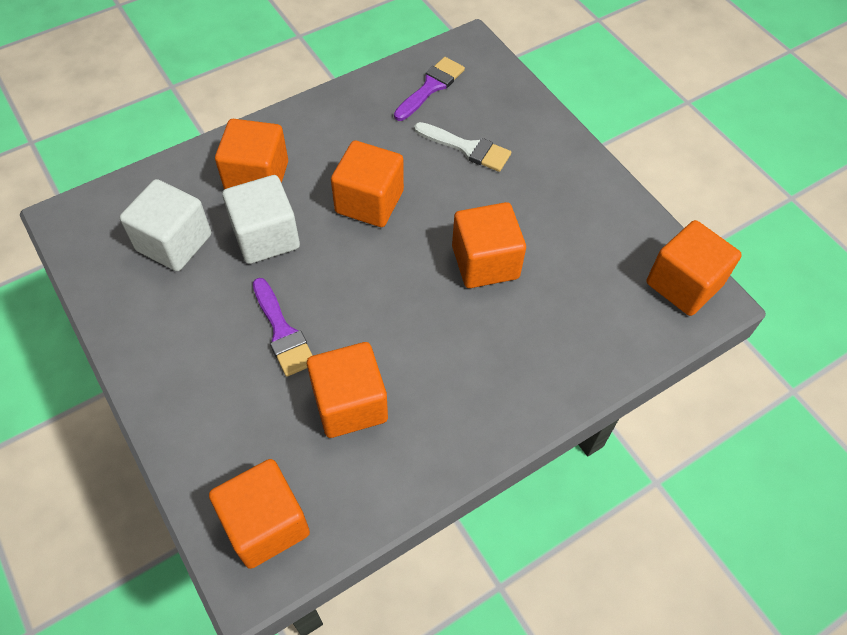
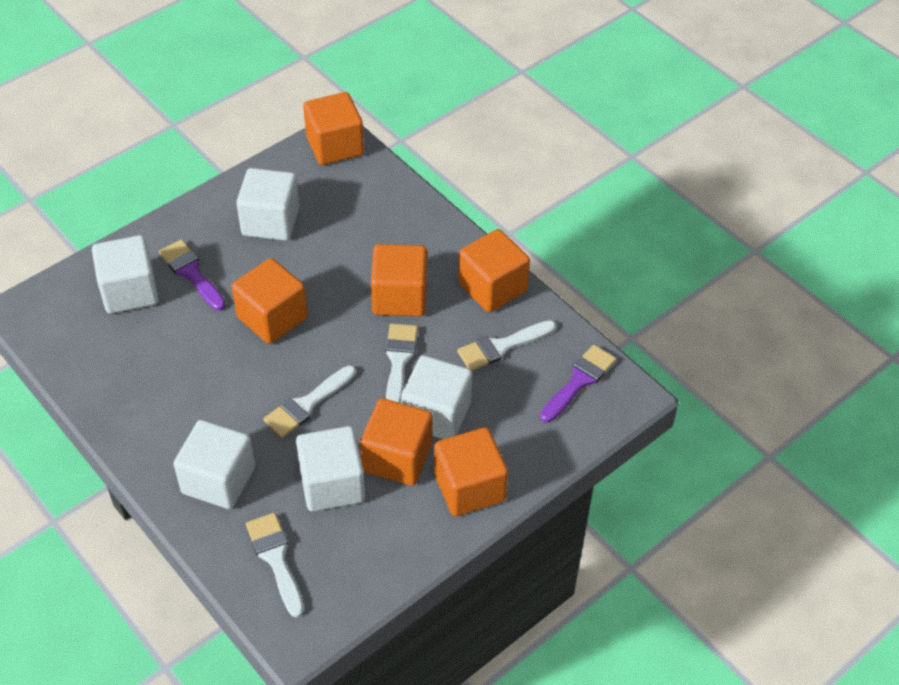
white brush: 1 -> 4
white cube: 2 -> 5

